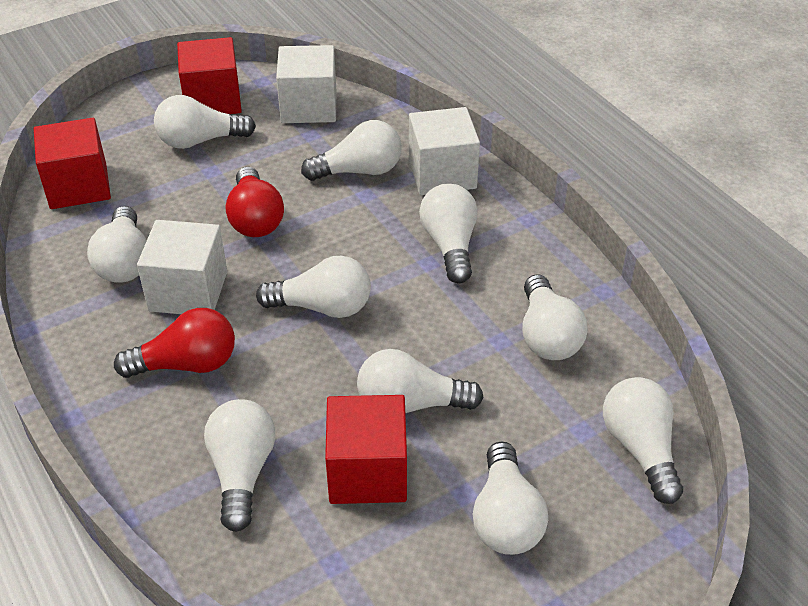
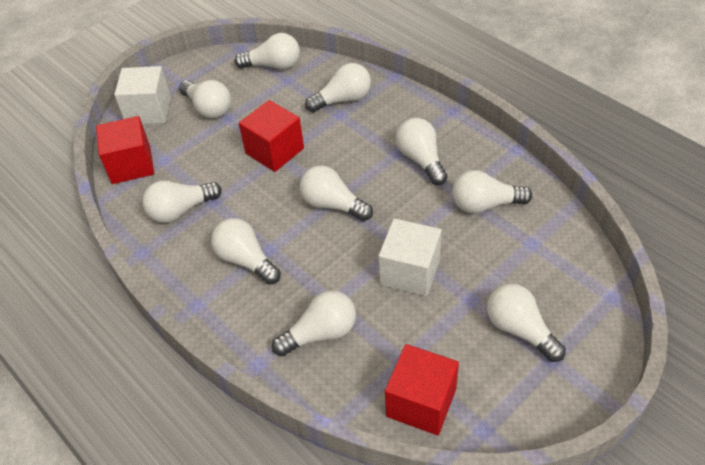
red light bulb: 2 -> 0
white cube: 3 -> 2

